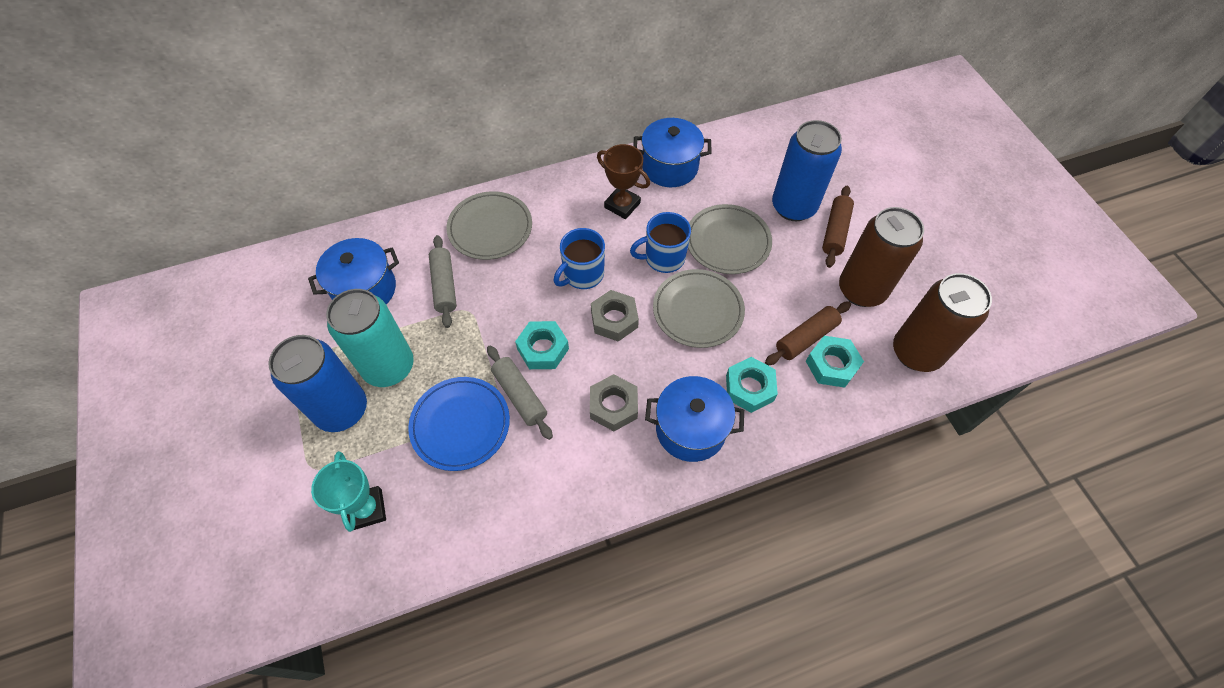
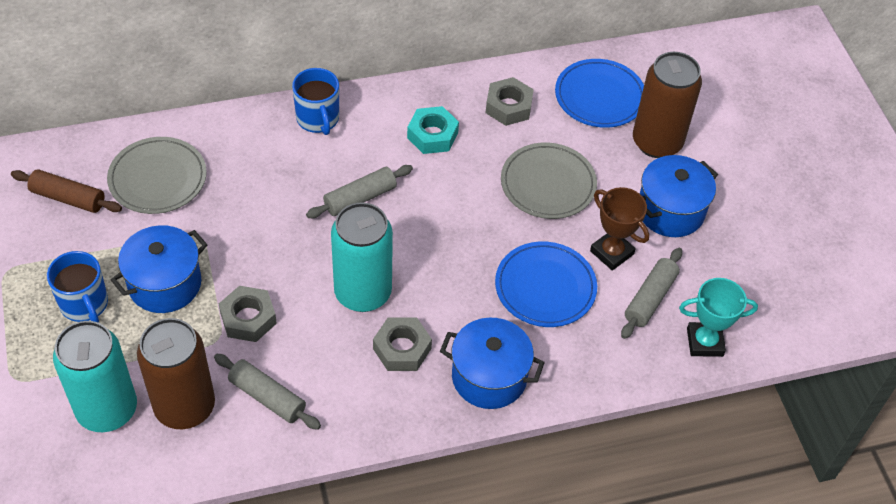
blue can: 2 -> 0
blue plate: 1 -> 2
brown rolling pin: 2 -> 1
grey nut: 2 -> 3
grey plate: 3 -> 2
grey rolling pin: 2 -> 3
turquoise can: 1 -> 2
turquoise nut: 3 -> 1

